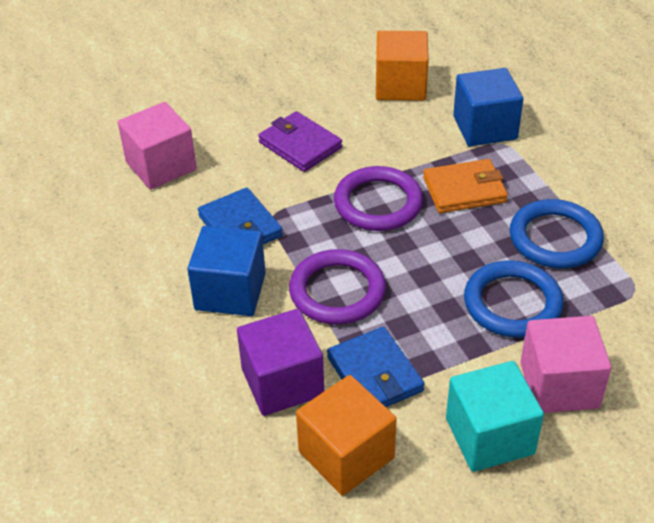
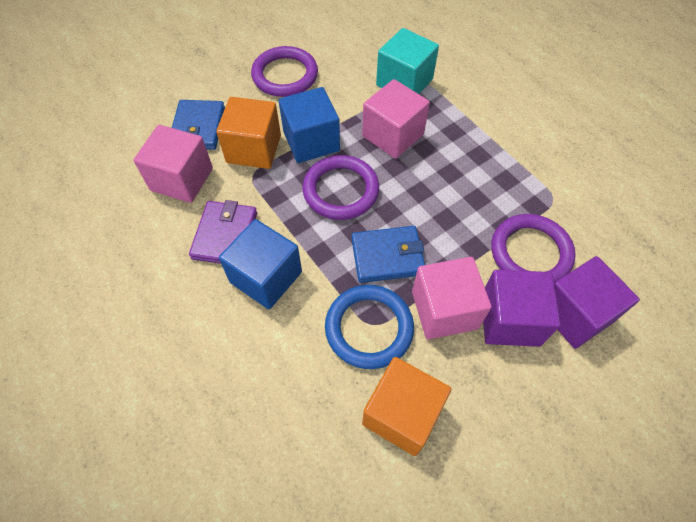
blue ring: 2 -> 1
orange wallet: 1 -> 0
pink cube: 2 -> 3
purple cube: 1 -> 2
purple ring: 2 -> 3

